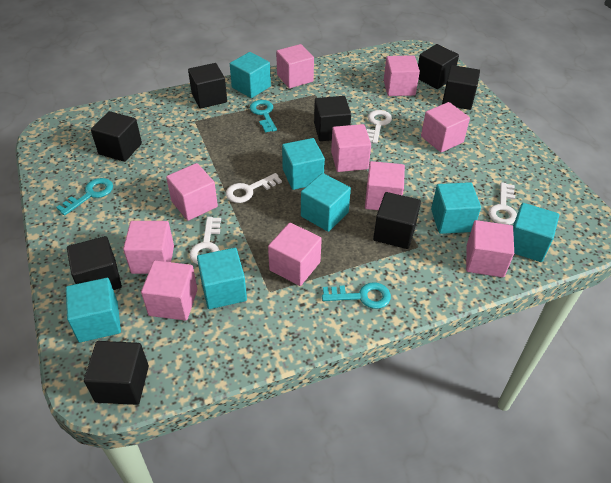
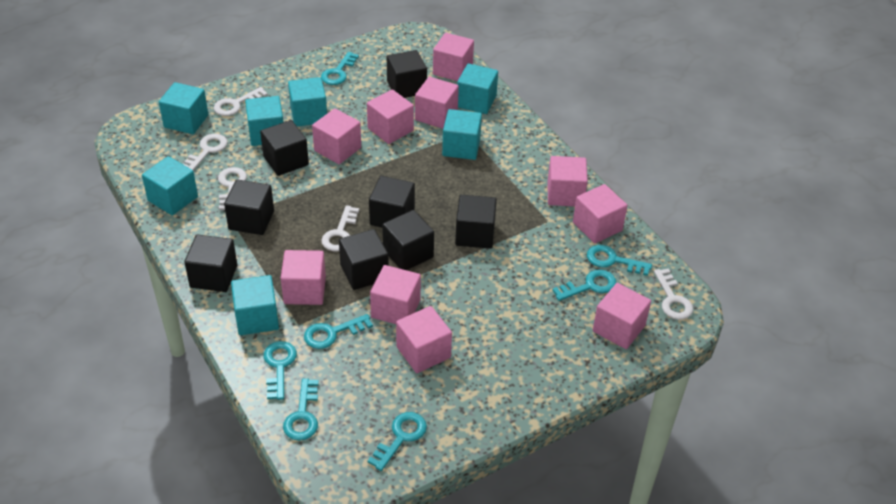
turquoise key: 3 -> 7
white key: 4 -> 5

